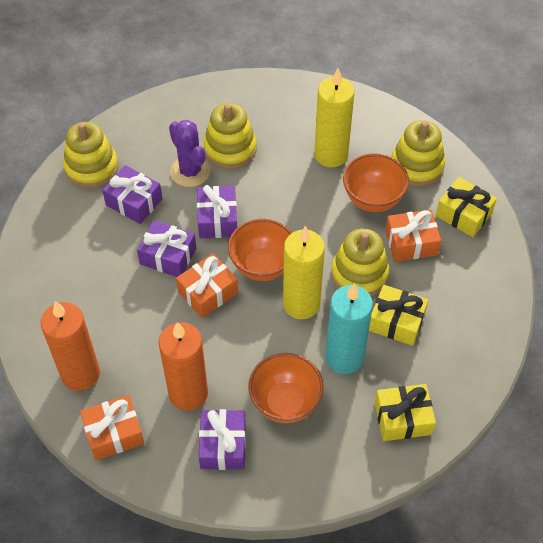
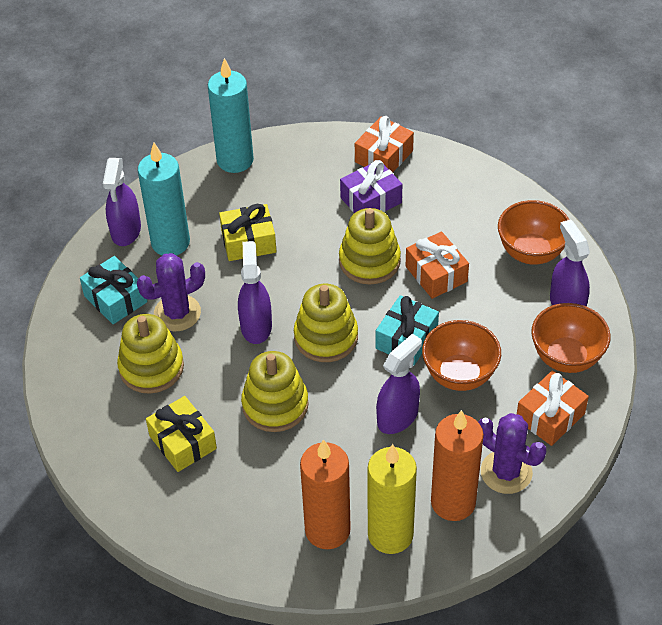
purple cactus: 1 -> 2
purple gift: 4 -> 1
purple spray bottle: 0 -> 4
turquoise candle: 1 -> 2
turquoise gift: 0 -> 2
yellow candle: 2 -> 1
yellow gift: 3 -> 2

